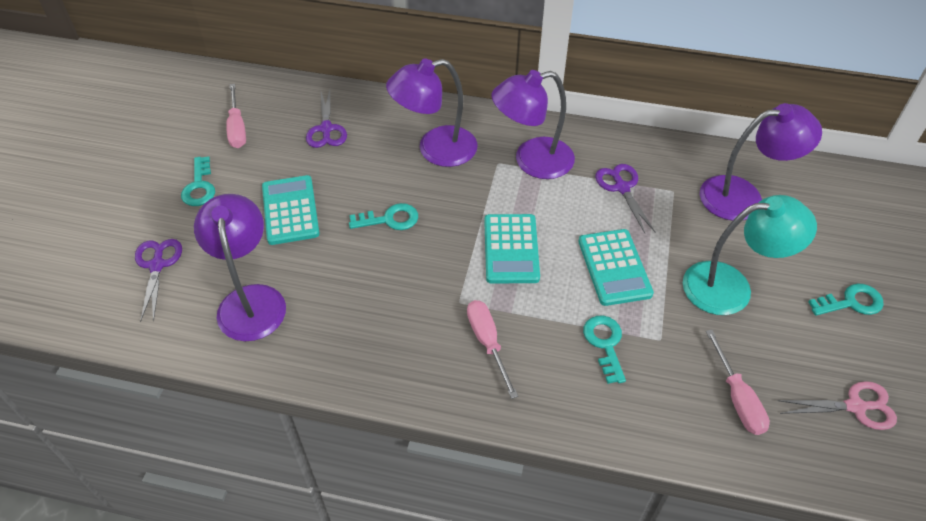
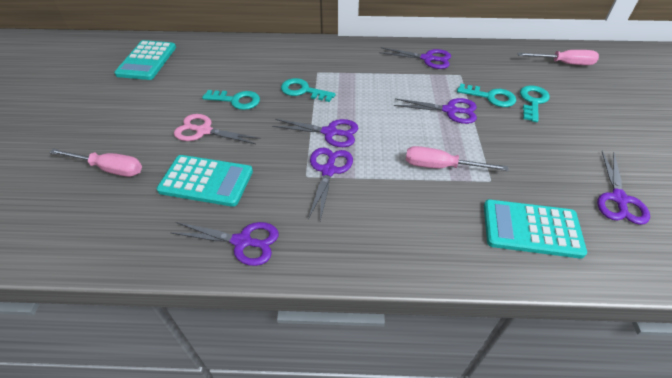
purple lamp: 4 -> 0
purple scissors: 3 -> 6
turquoise lamp: 1 -> 0

